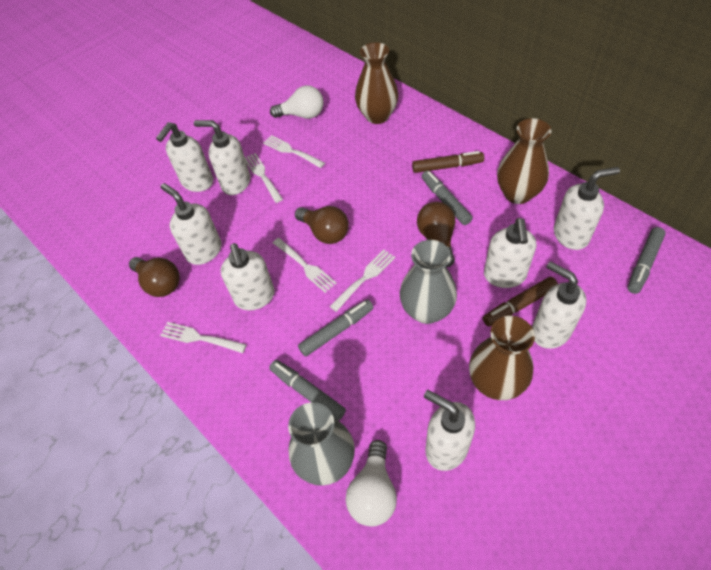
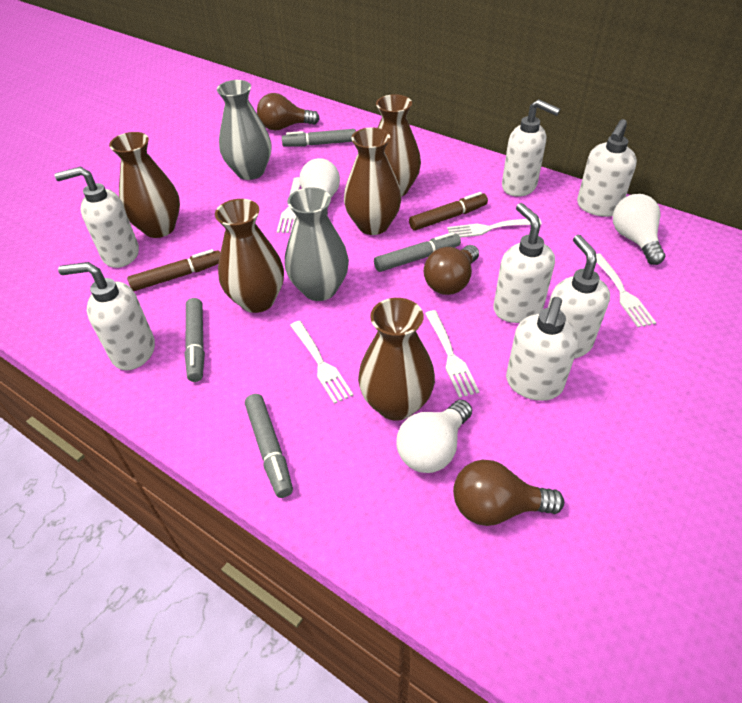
brown vase: 3 -> 5
white light bulb: 2 -> 3
white soap dispenser: 8 -> 7

